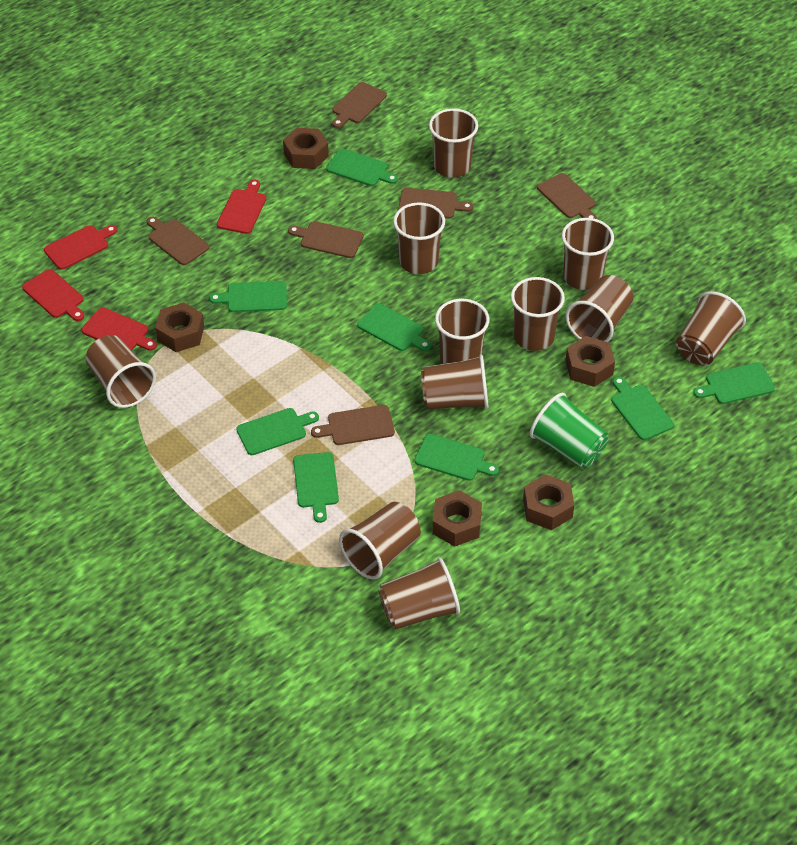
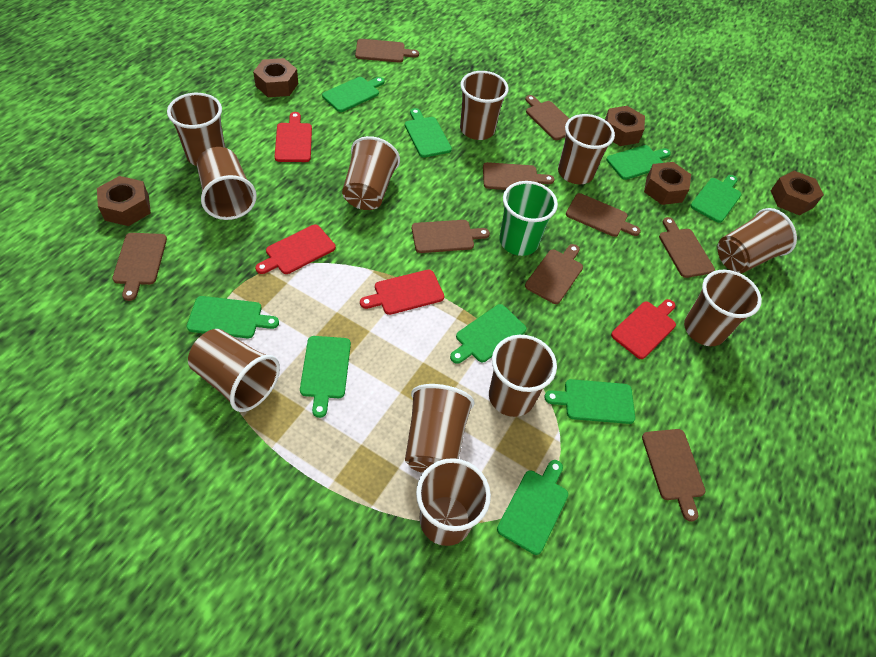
brown cutting board: 6 -> 9
green cutting board: 8 -> 9

